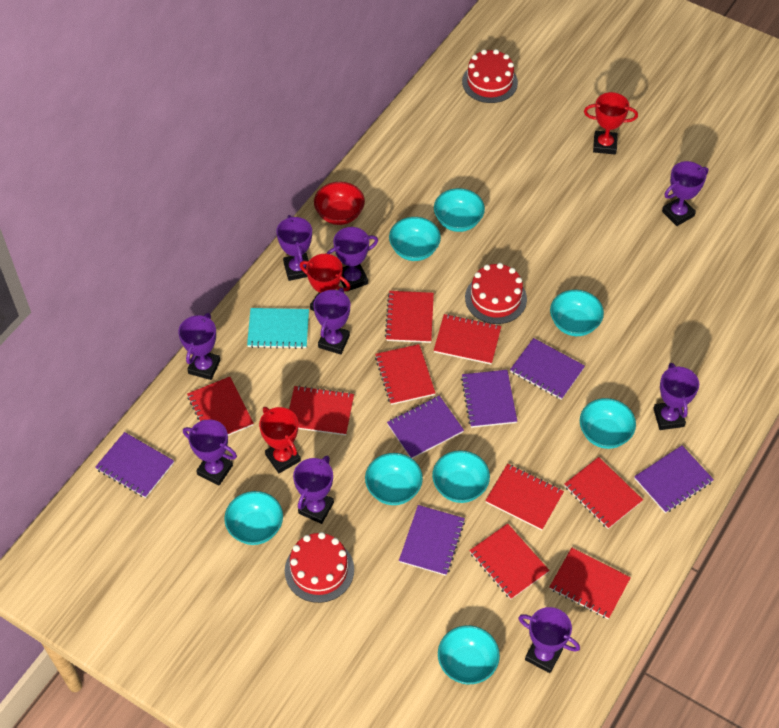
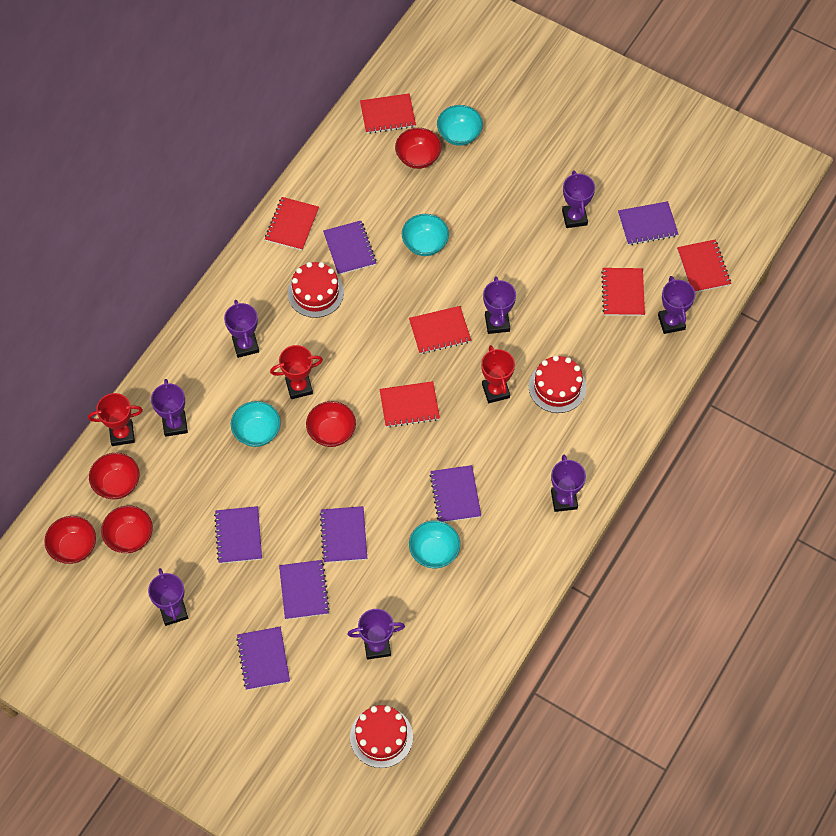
purple notebook: 6 -> 7
purple trophy: 9 -> 8
red bowl: 1 -> 5
red notebook: 9 -> 6
turquoise bowl: 8 -> 4
turquoise notebook: 1 -> 0

